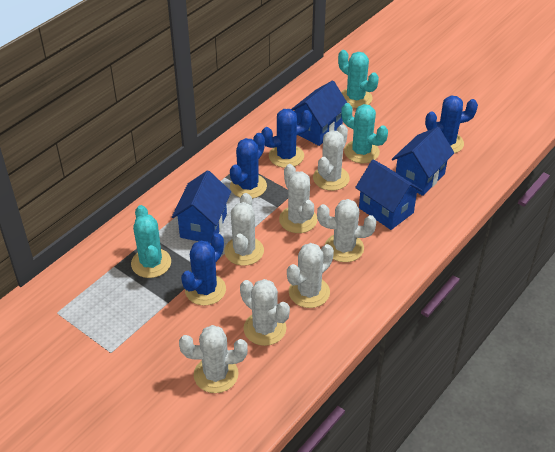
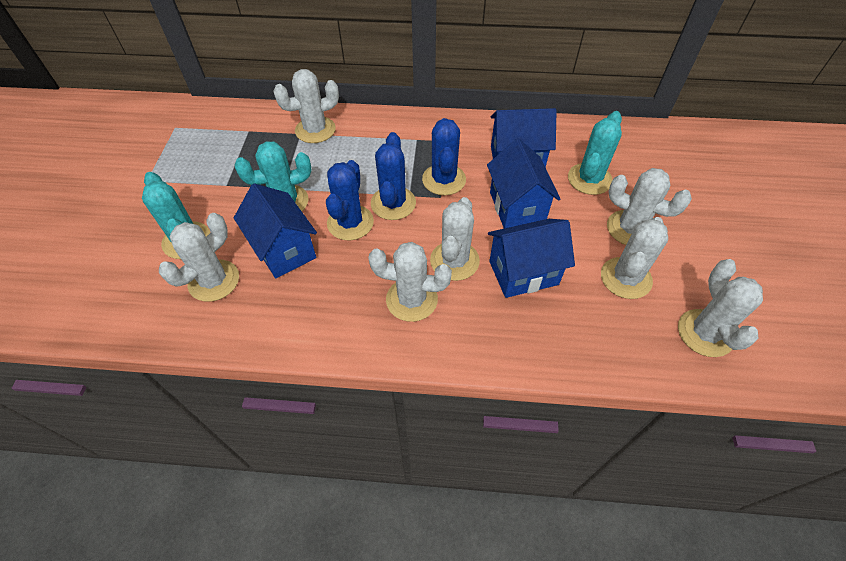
blue cactus: 4 -> 3

